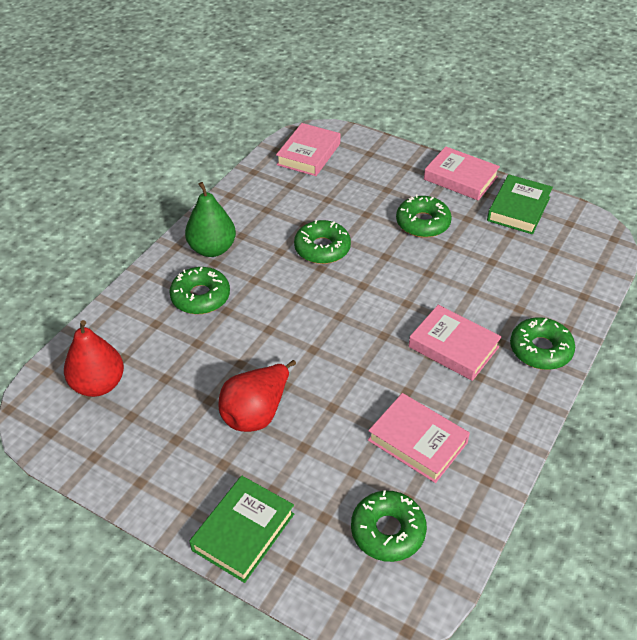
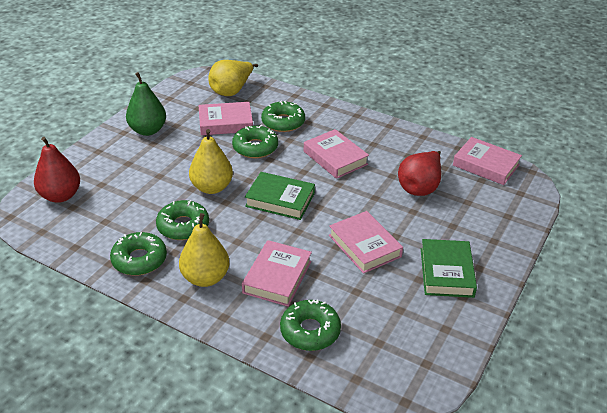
pink book: 4 -> 5
yellow pear: 0 -> 3

